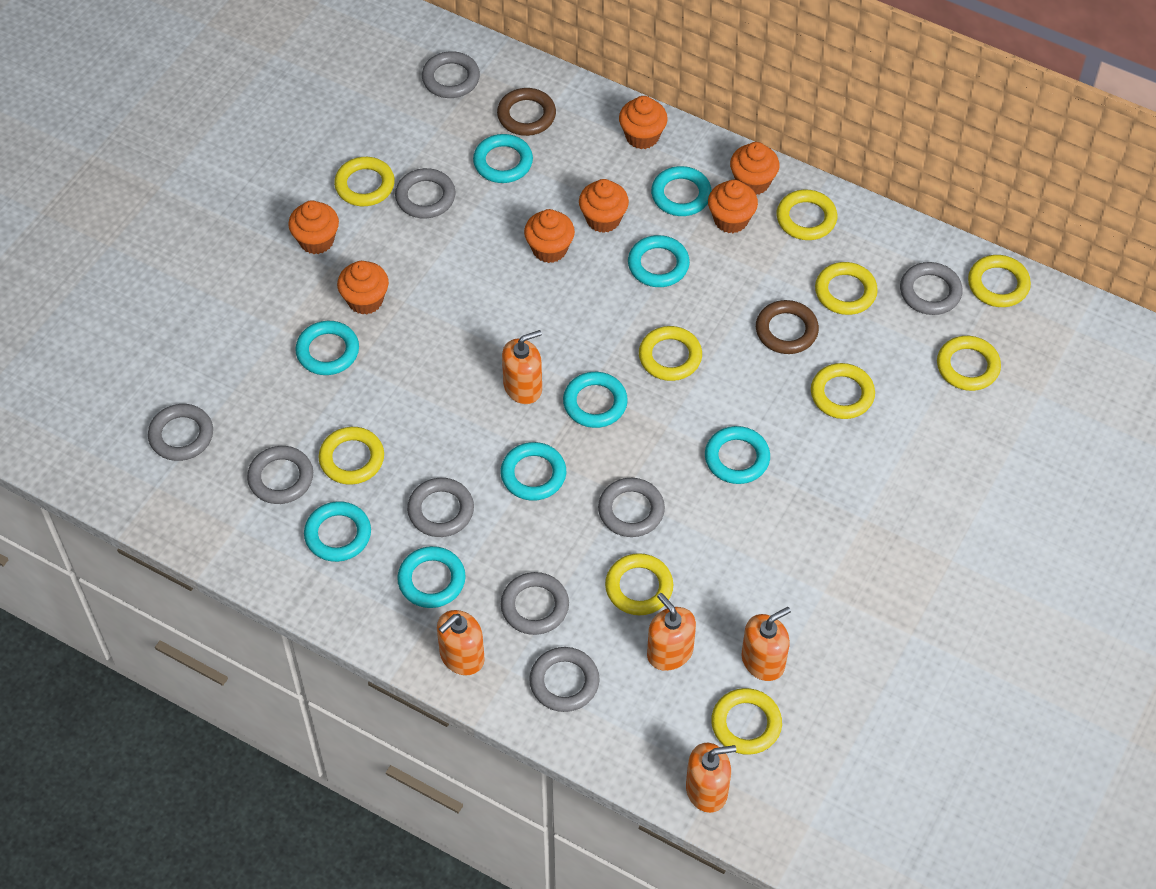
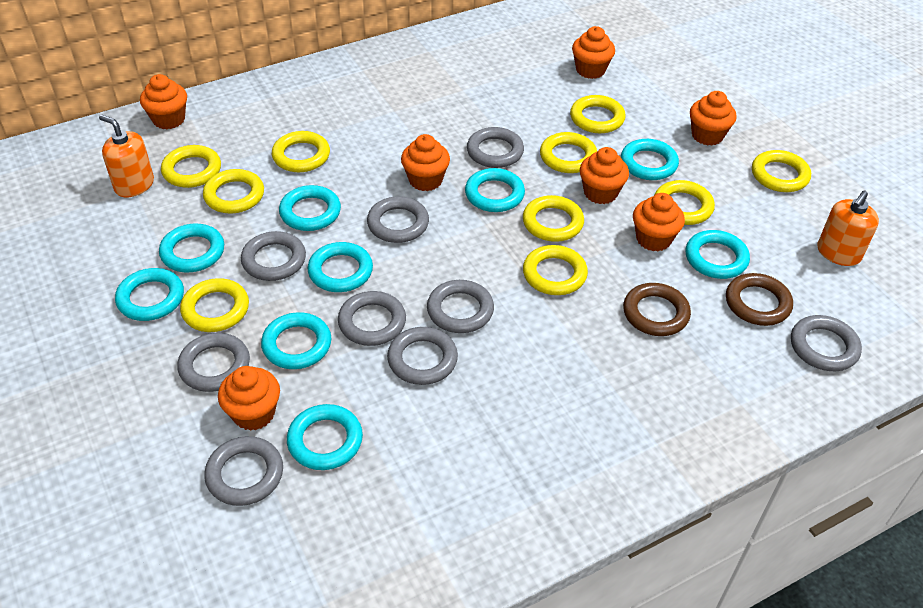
orange soap dispenser: 5 -> 2

